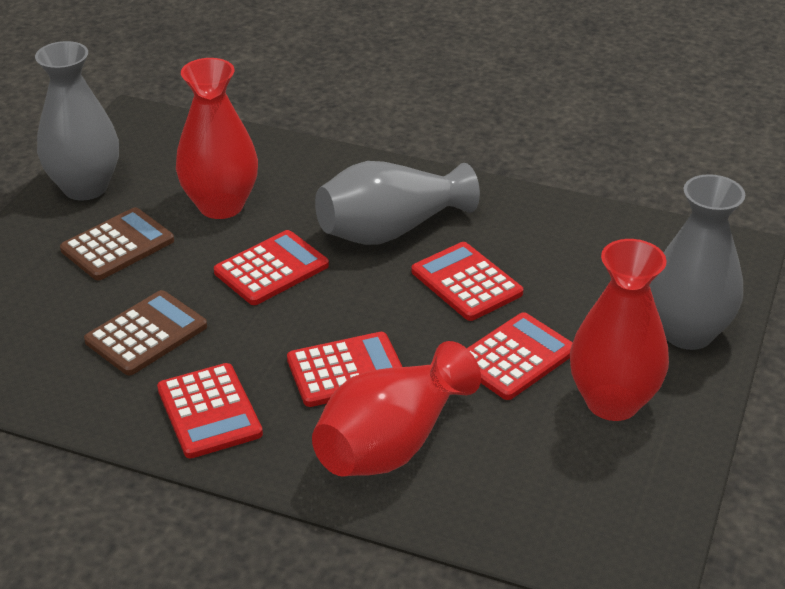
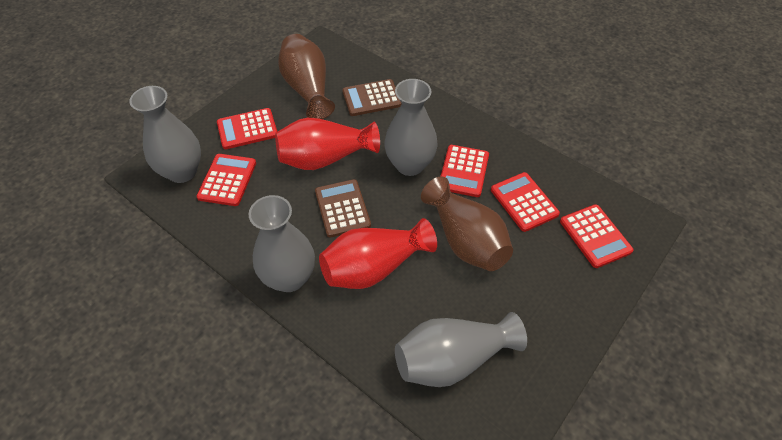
brown vase: 0 -> 2
grey vase: 3 -> 4
red vase: 3 -> 2

